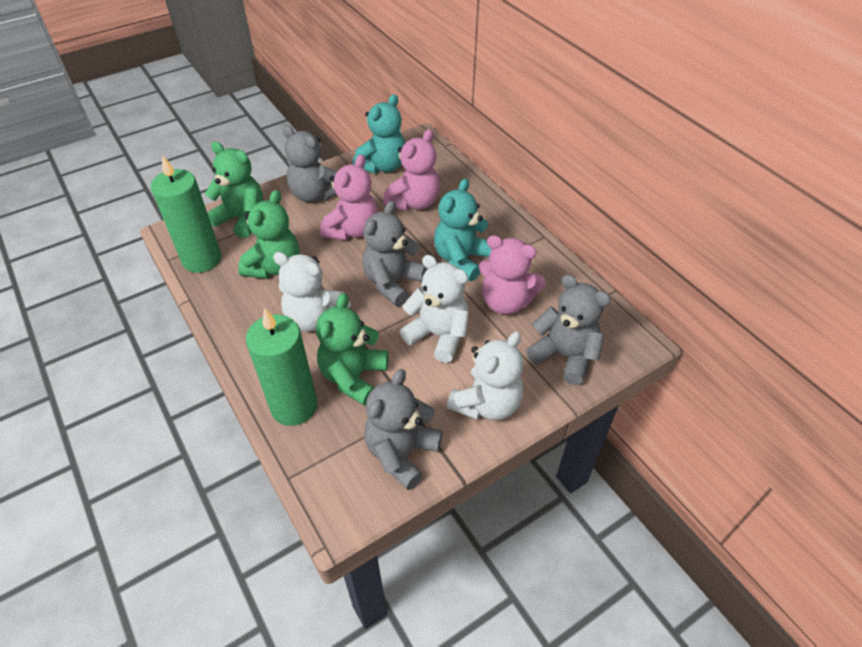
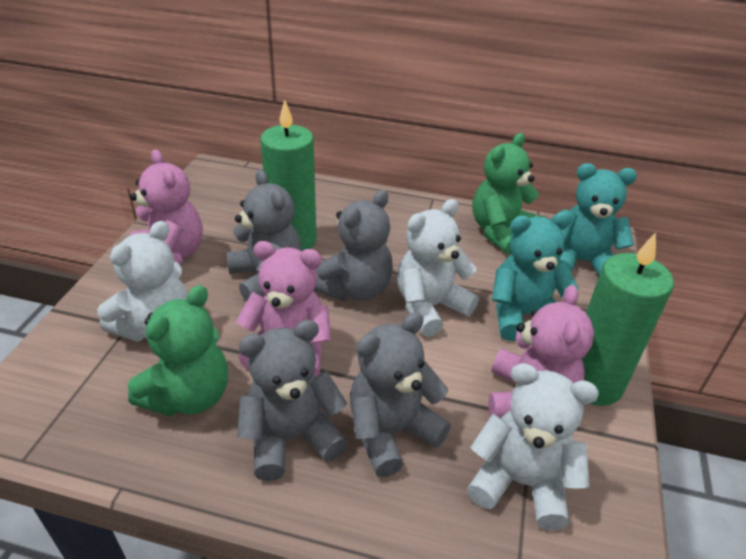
green teddy bear: 3 -> 2

